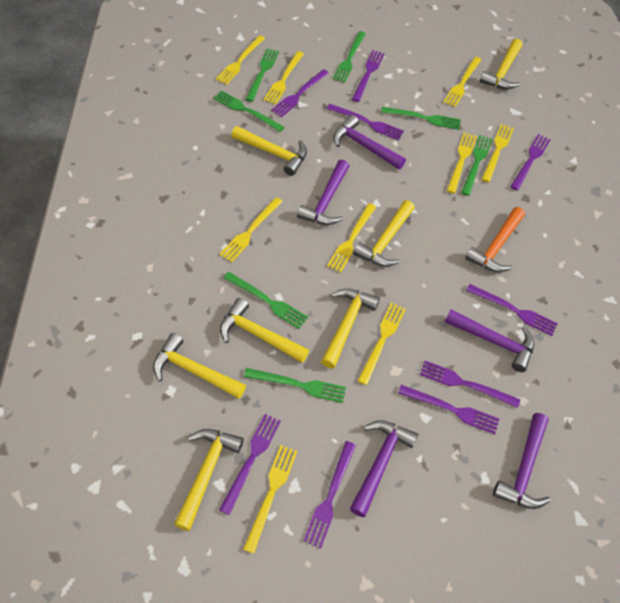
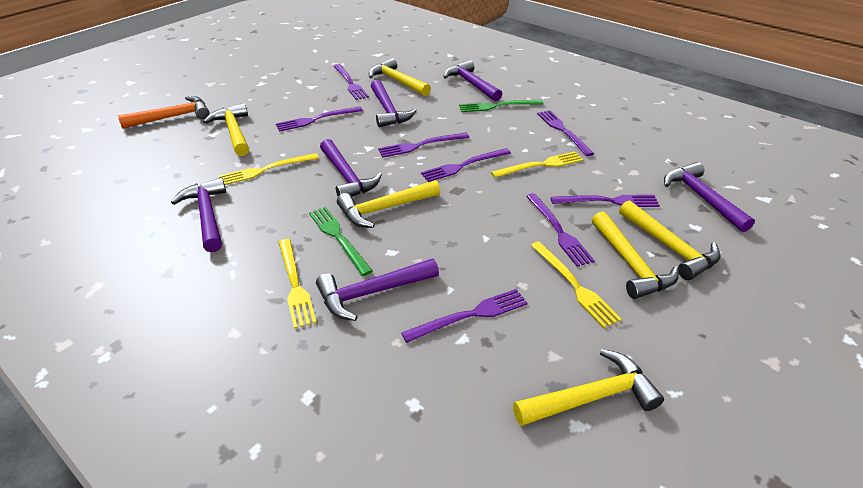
green fork: 7 -> 2
purple fork: 9 -> 8
purple hammer: 5 -> 6
yellow fork: 9 -> 4
yellow hammer: 7 -> 6

